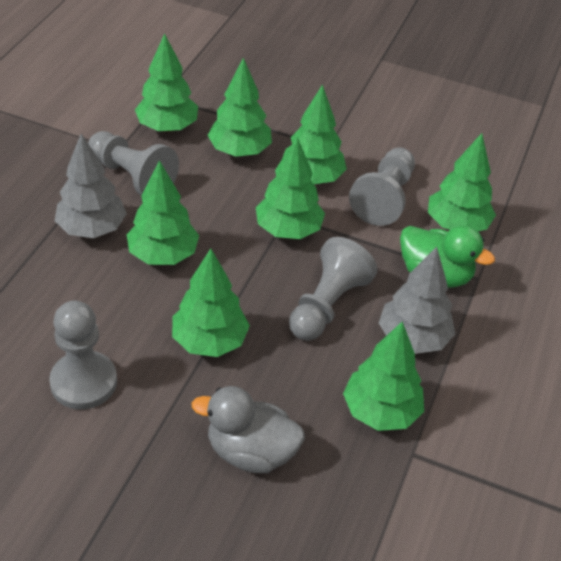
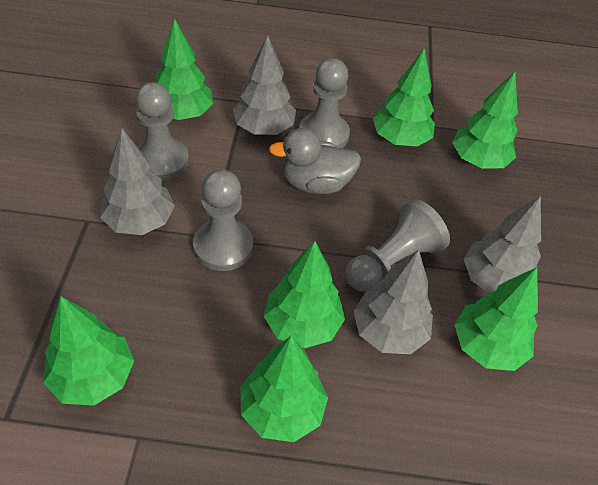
green duck: 1 -> 0
green tree: 8 -> 7
grey tree: 2 -> 4

